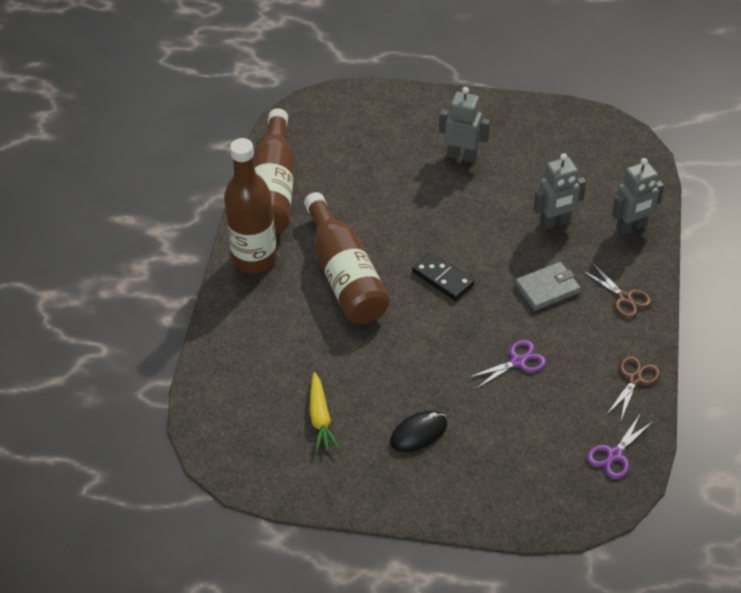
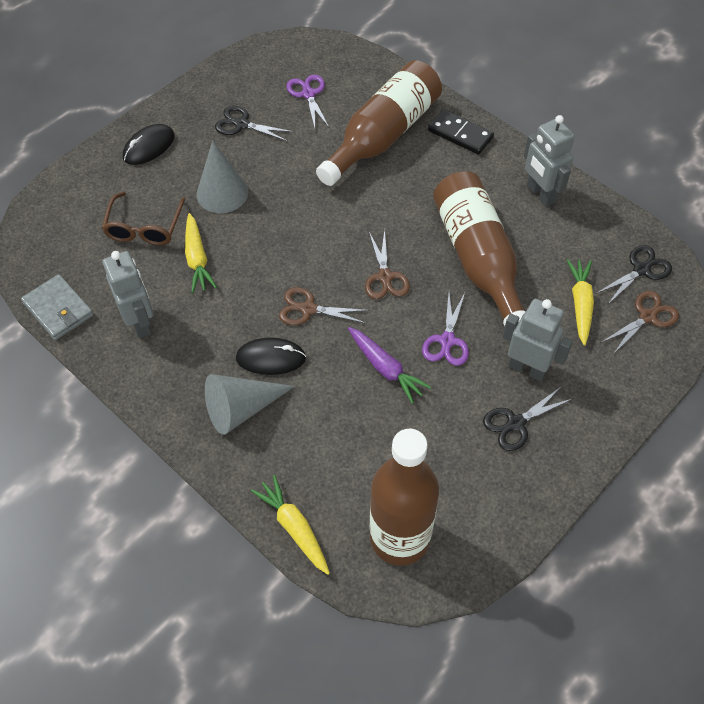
black mouse: 1 -> 2
black scissors: 0 -> 3
brown glasses: 0 -> 1
brown scissors: 2 -> 3
grey cone: 0 -> 2
purple carrot: 0 -> 1
yellow carrot: 1 -> 3

